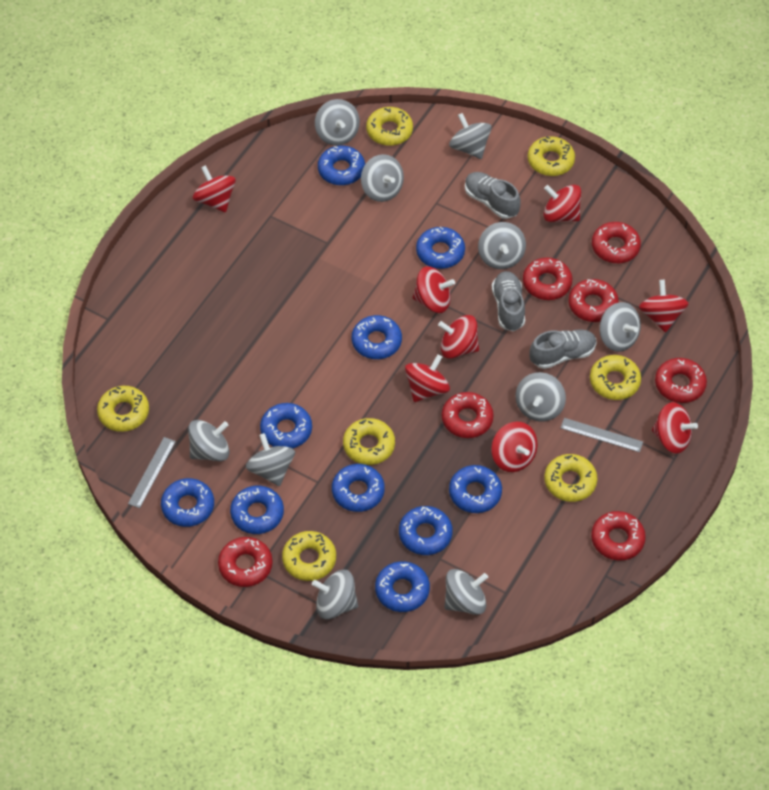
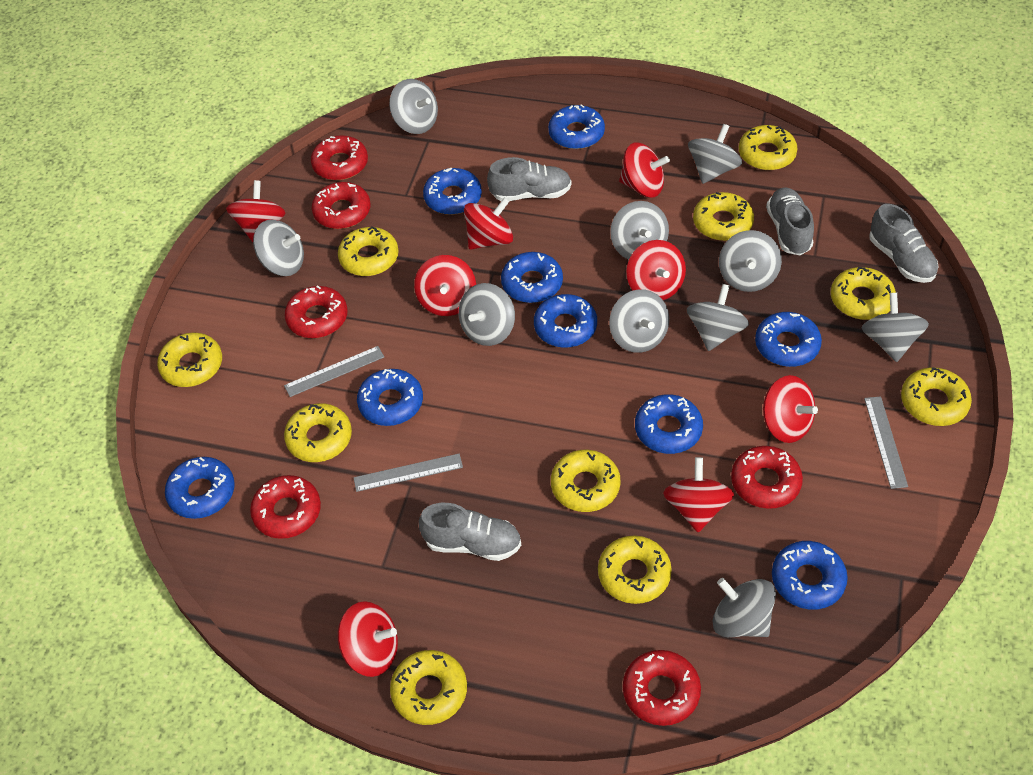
blue donut: 10 -> 9
grey ruler: 2 -> 3
grey shoe: 3 -> 4
red donut: 7 -> 6
yellow donut: 7 -> 10

